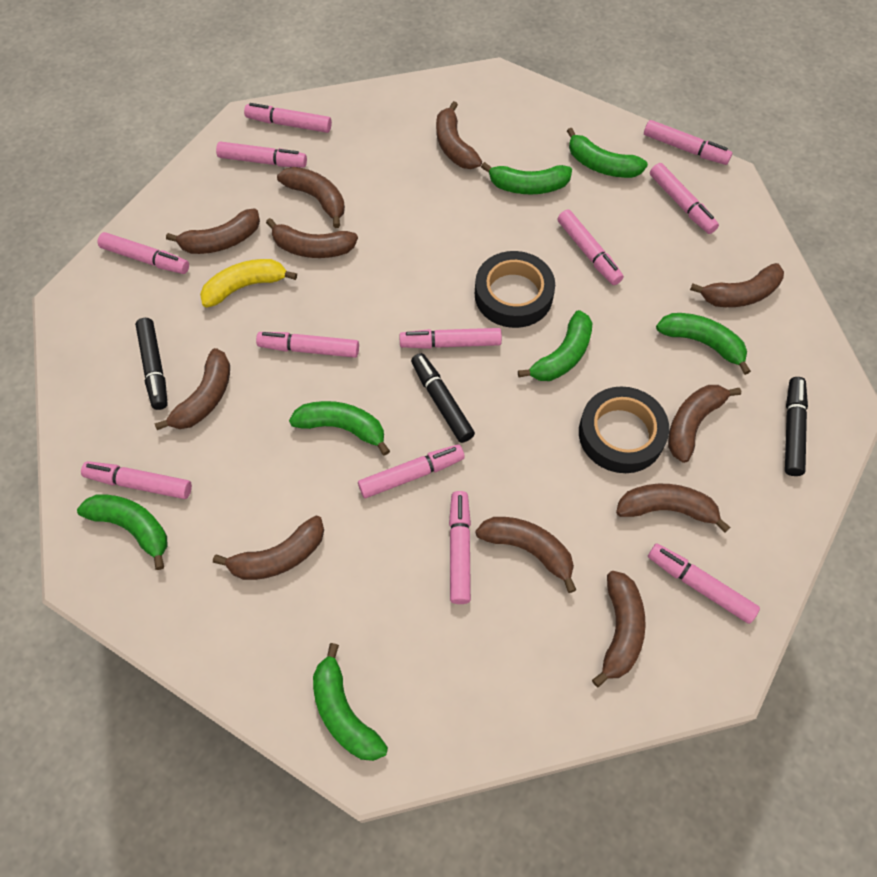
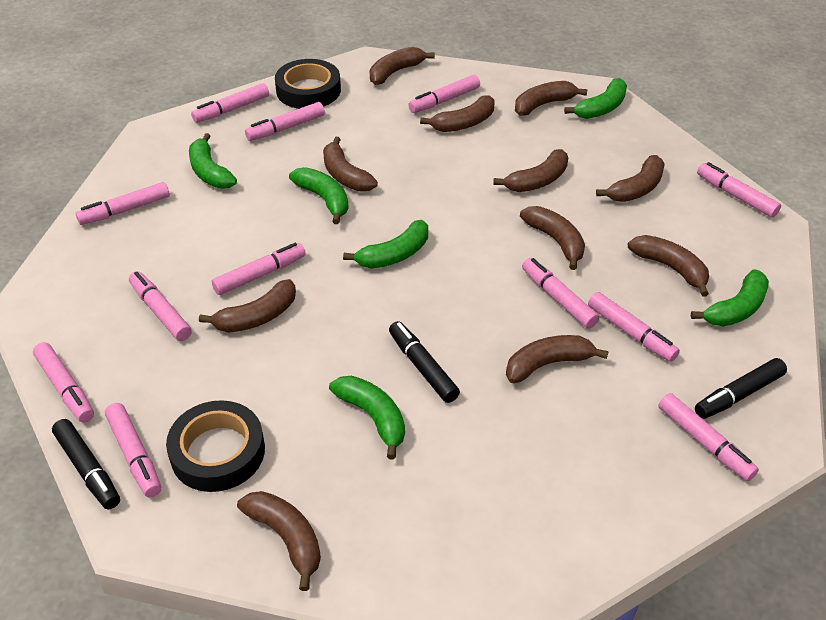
green banana: 7 -> 6
yellow banana: 1 -> 0

